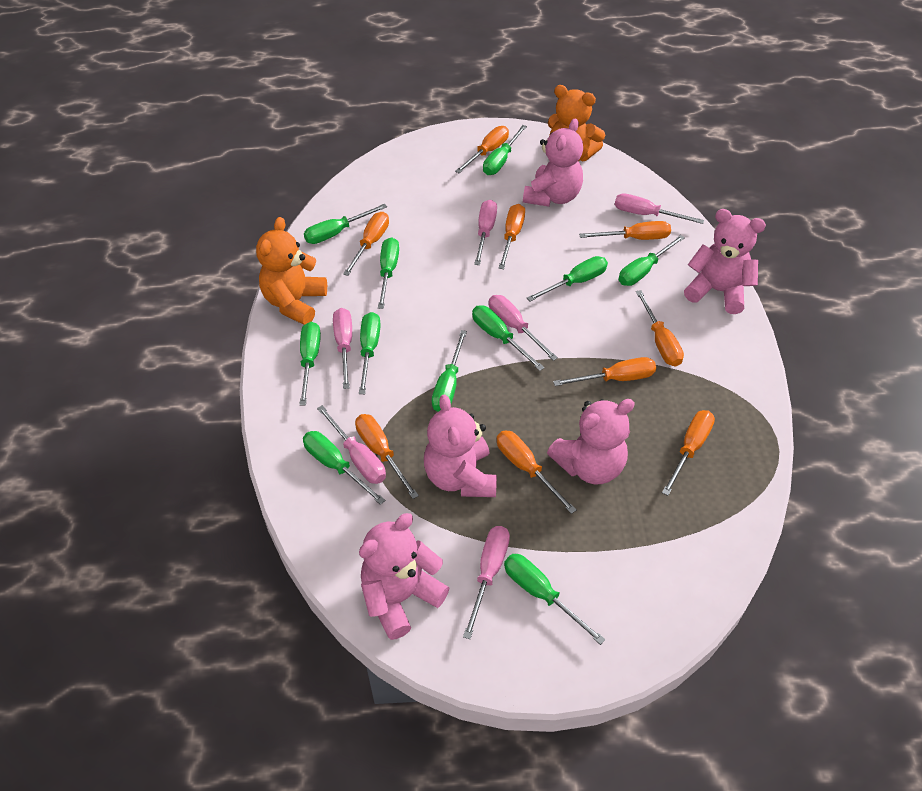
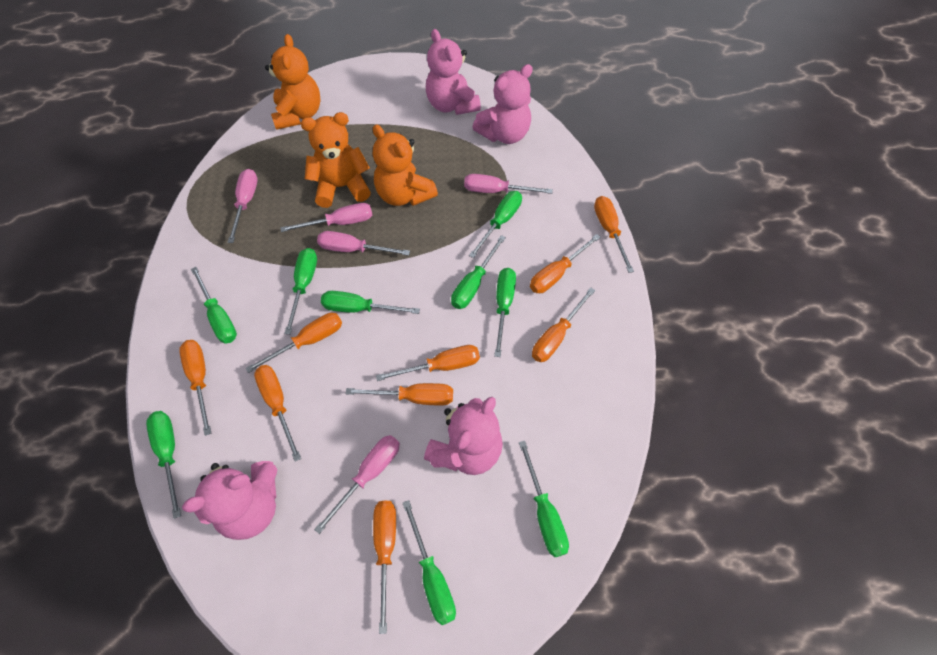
green screwdriver: 11 -> 9
orange teddy bear: 2 -> 3
pink screwdriver: 6 -> 5
pink teddy bear: 5 -> 4

